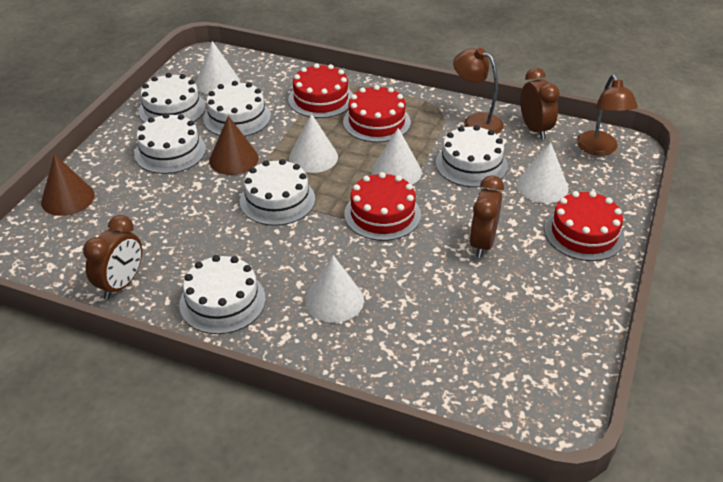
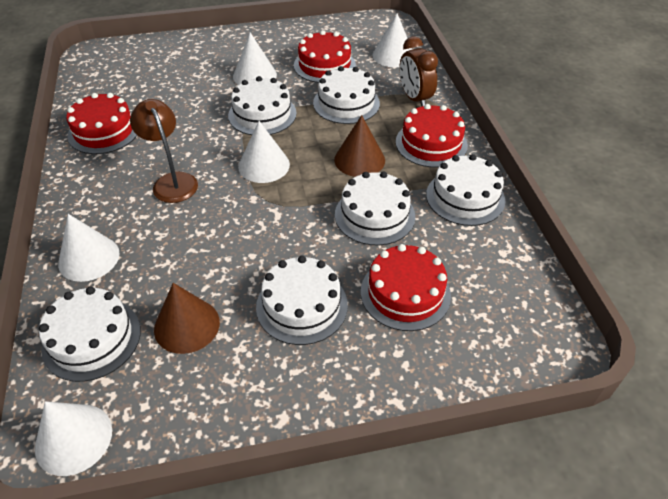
brown clock: 3 -> 1
brown lamp: 2 -> 1

